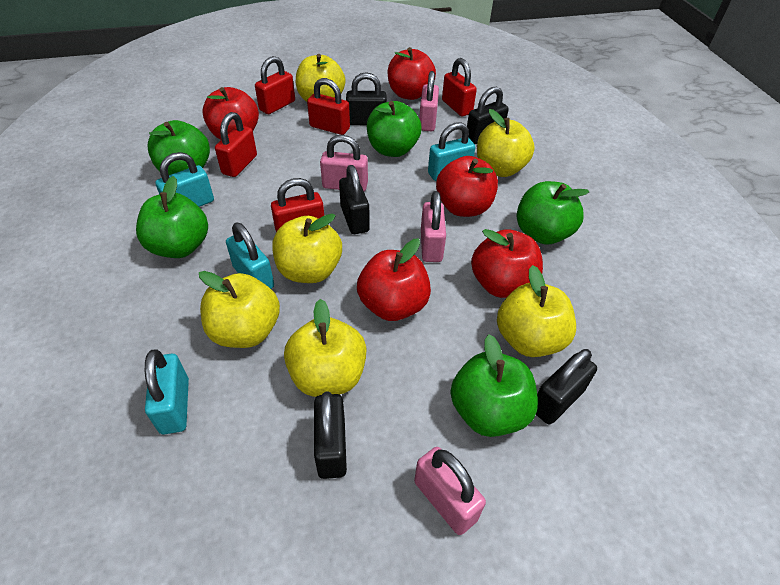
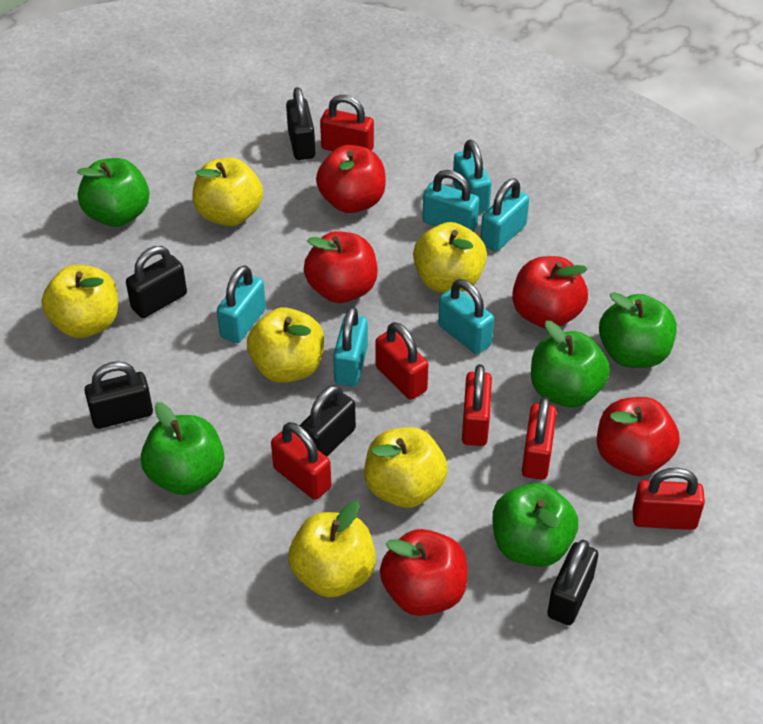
pink padlock: 4 -> 0
red padlock: 5 -> 6
turquoise padlock: 4 -> 6

